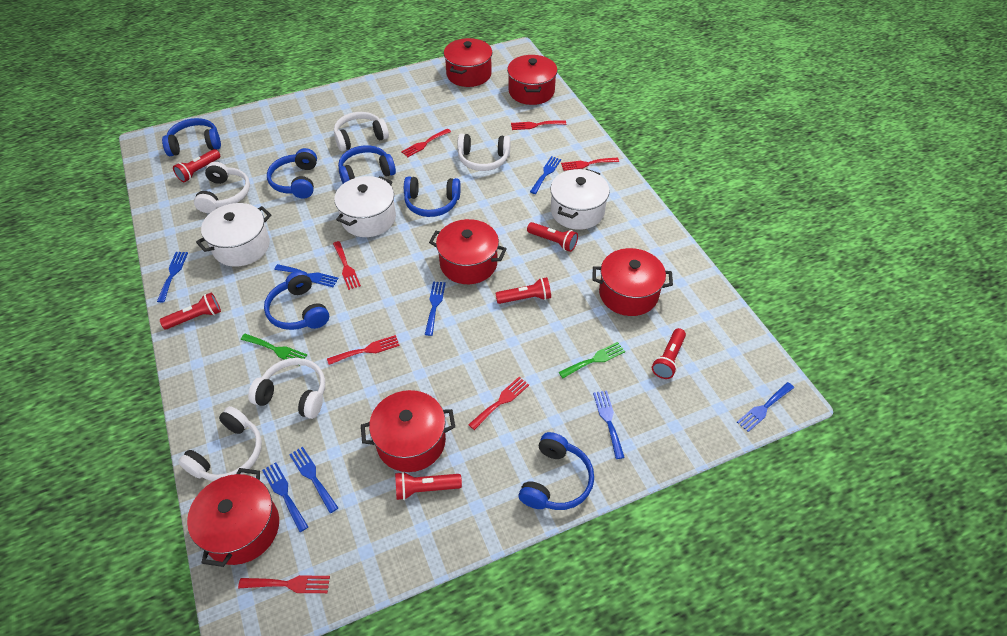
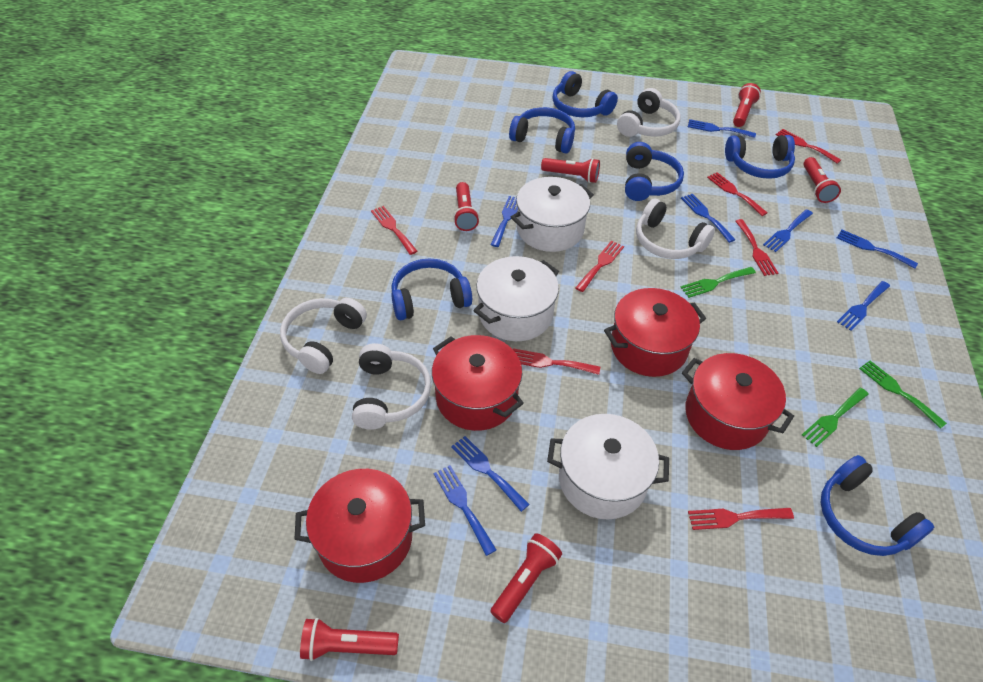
green fork: 2 -> 3
red pot: 6 -> 4
white headphones: 5 -> 4

